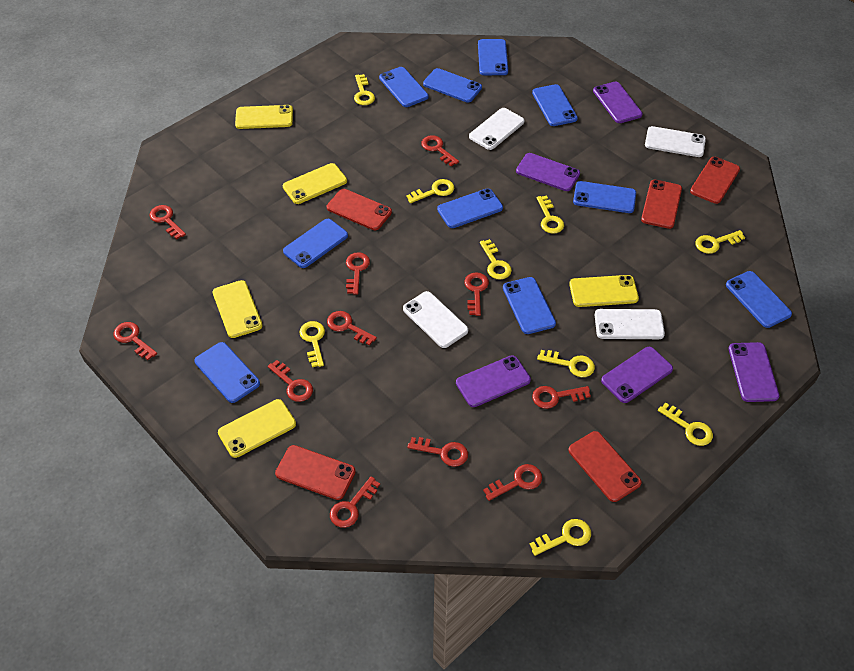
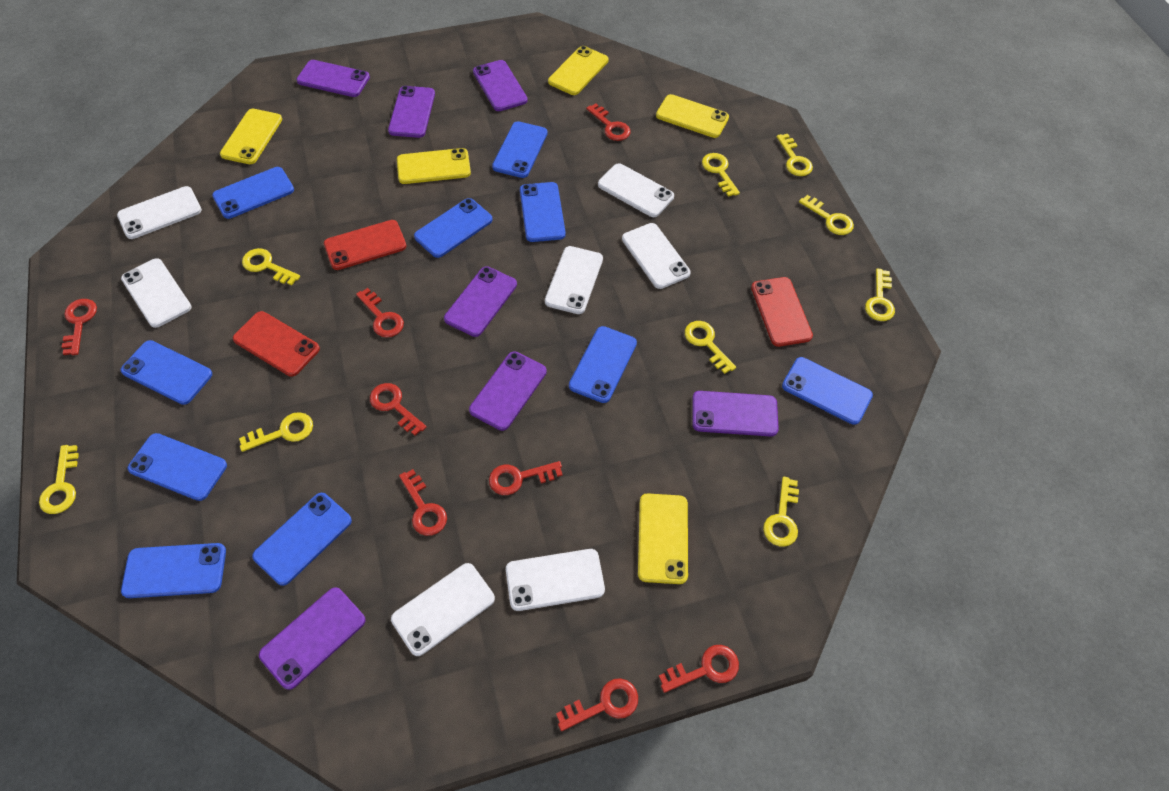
purple phone: 5 -> 7
red key: 11 -> 8
red phone: 5 -> 3
white phone: 4 -> 7

